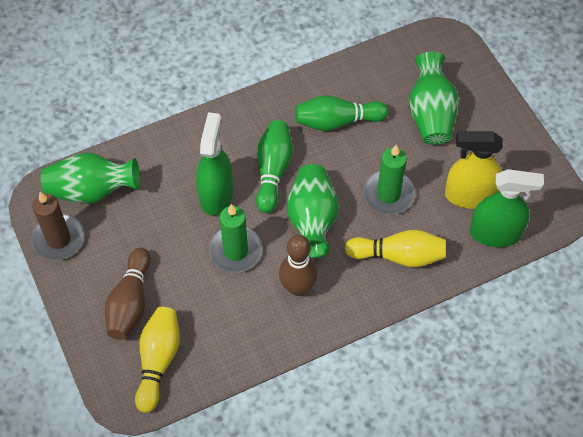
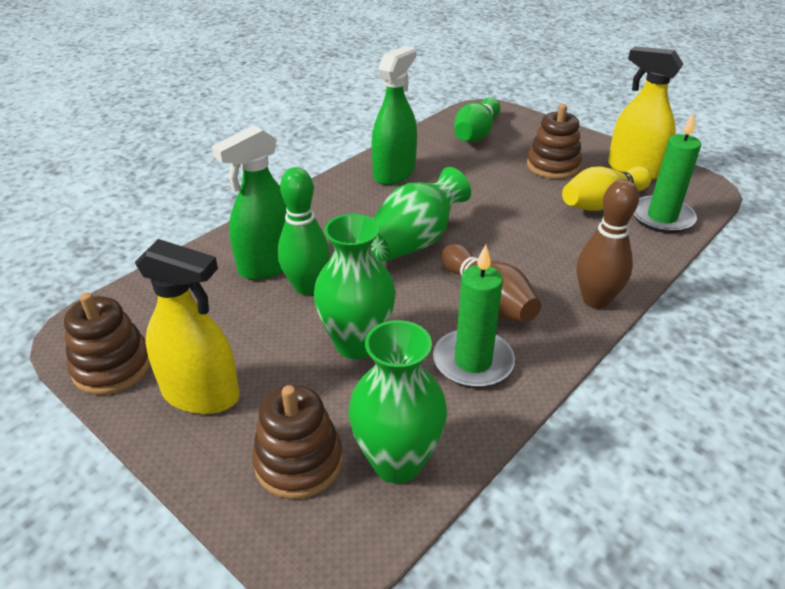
brown candle: 1 -> 0
brown stacking toy: 0 -> 3
yellow bowling pin: 2 -> 1
yellow spray bottle: 1 -> 2

